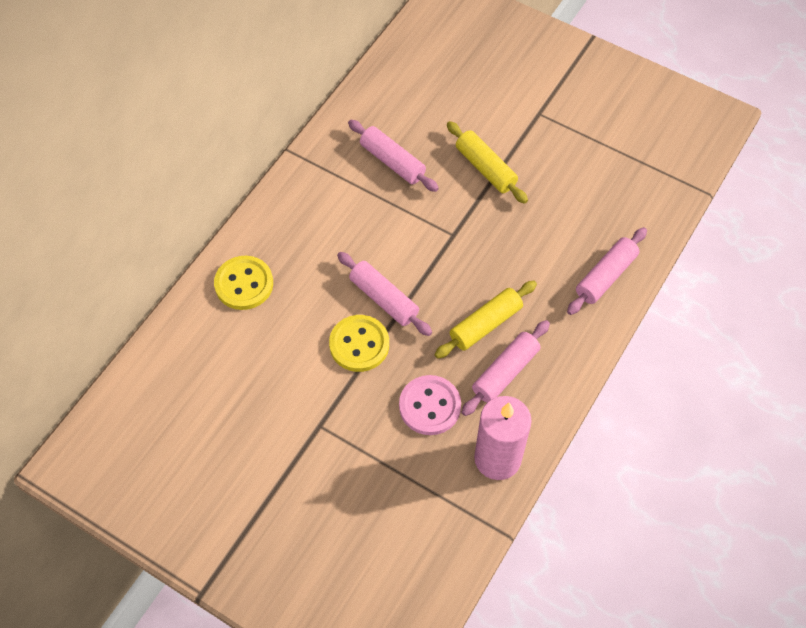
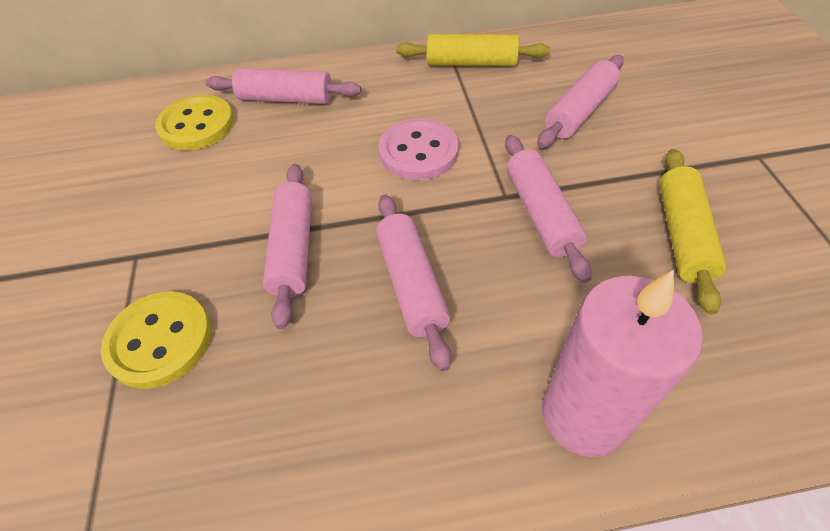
pink rolling pin: 4 -> 5

